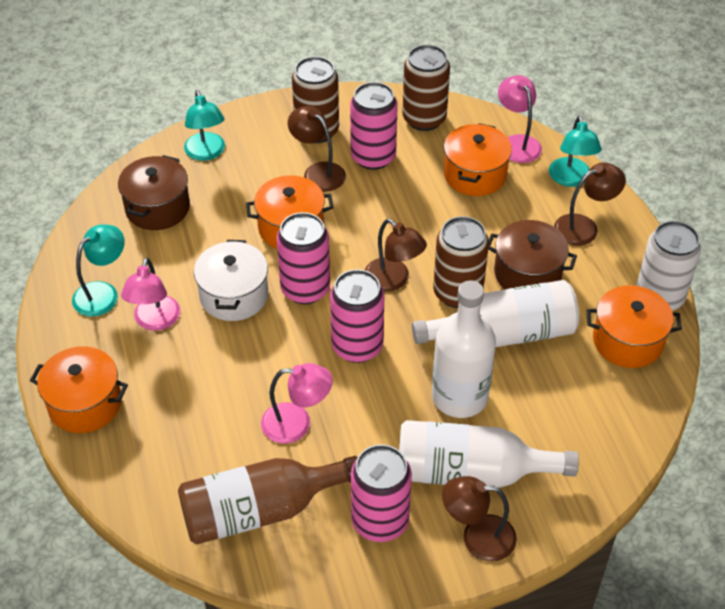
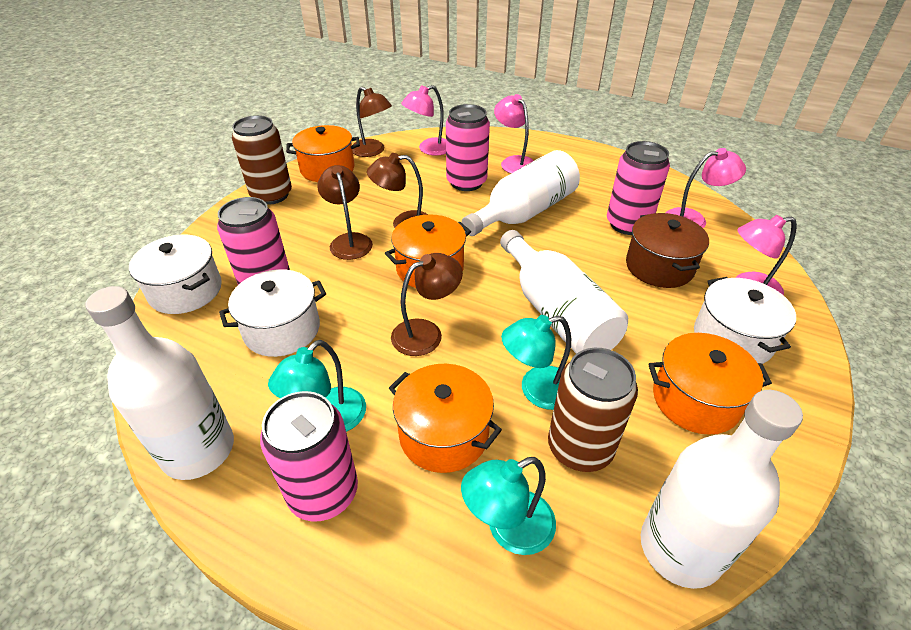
brown bottle: 1 -> 0
brown can: 3 -> 2
brown pot: 2 -> 1
pink lamp: 3 -> 4
white bottle: 3 -> 4
white can: 1 -> 0
white pot: 1 -> 3

